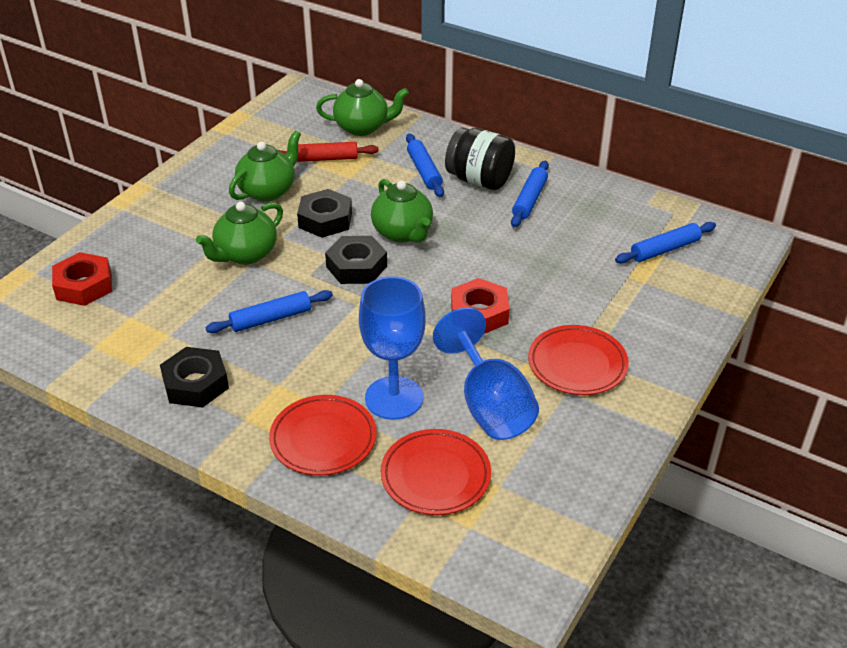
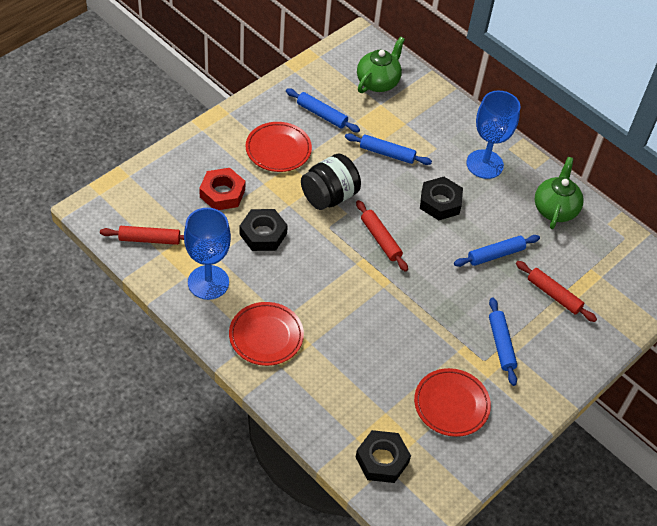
green teapot: 4 -> 2
red nut: 2 -> 1
red rolling pin: 1 -> 3

